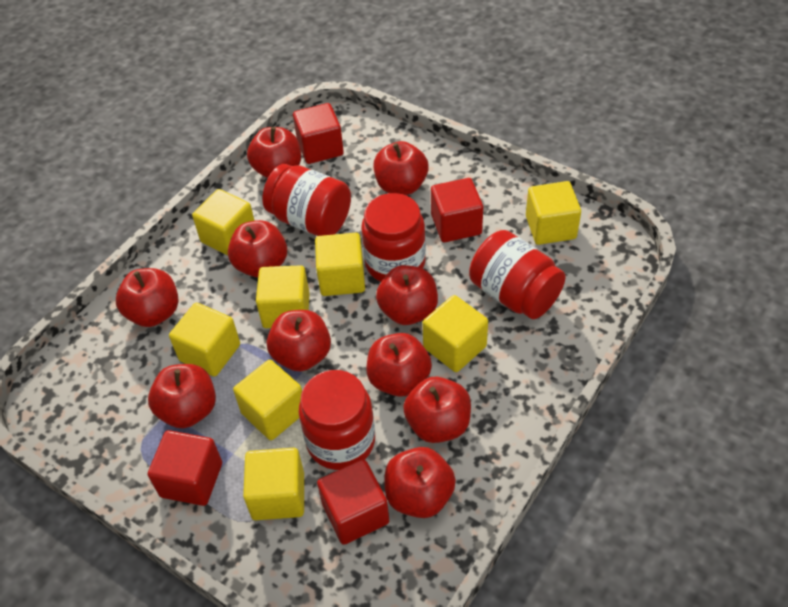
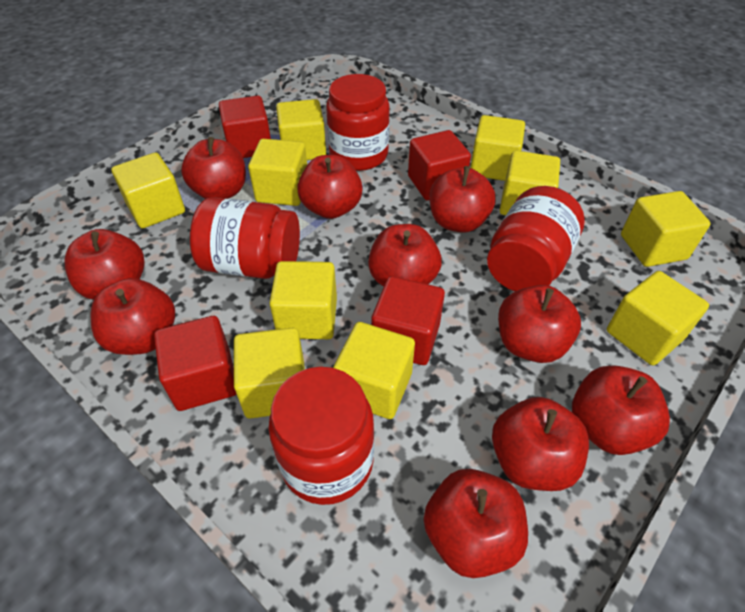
yellow cube: 8 -> 10

